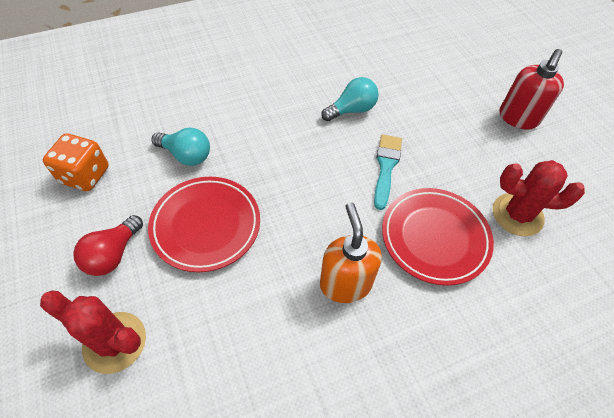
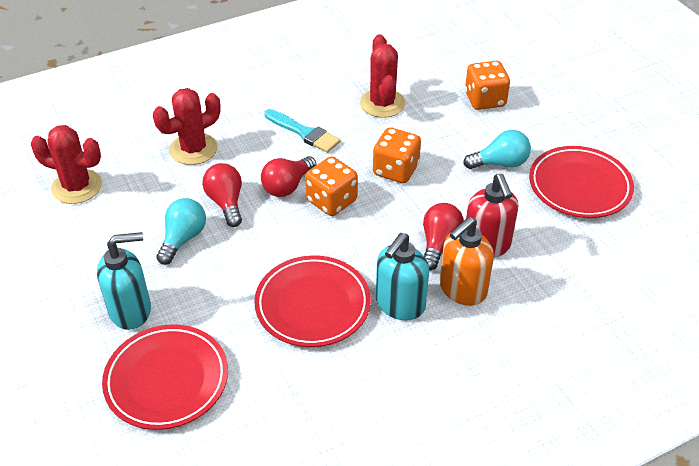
orange dice: 1 -> 3
red cactus: 2 -> 3
red light bulb: 1 -> 3
red plate: 2 -> 3
turquoise soap dispenser: 0 -> 2

